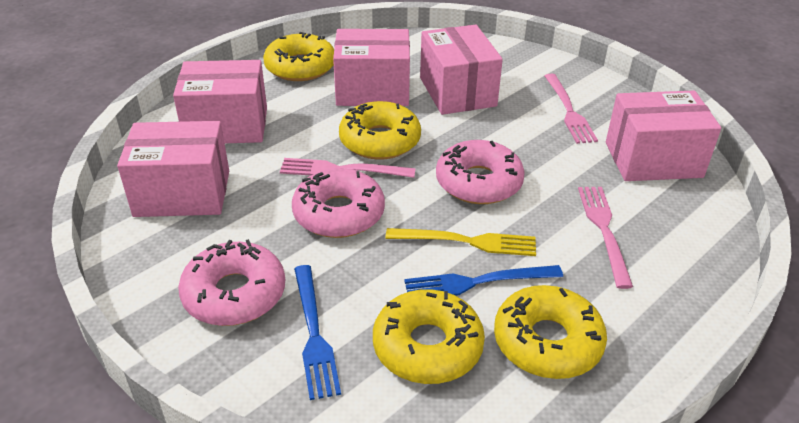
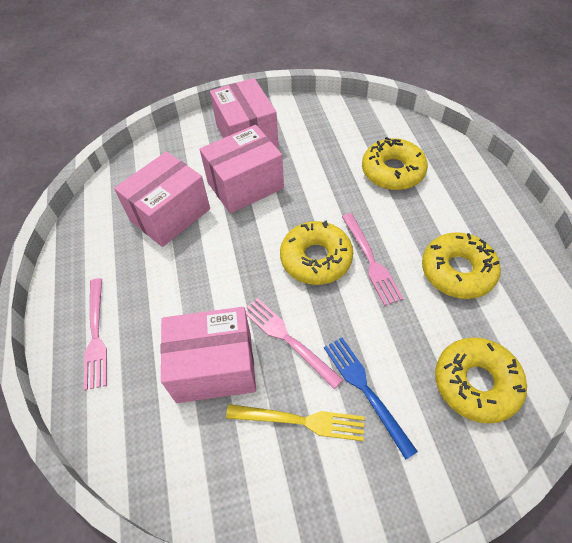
blue fork: 2 -> 1
pink box: 5 -> 4
pink donut: 3 -> 0

